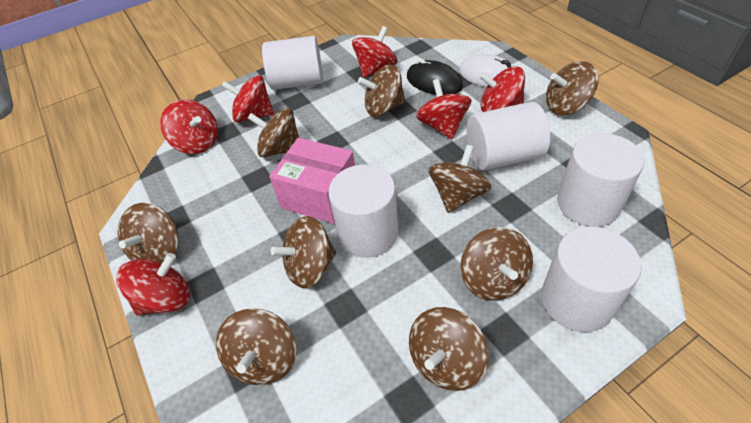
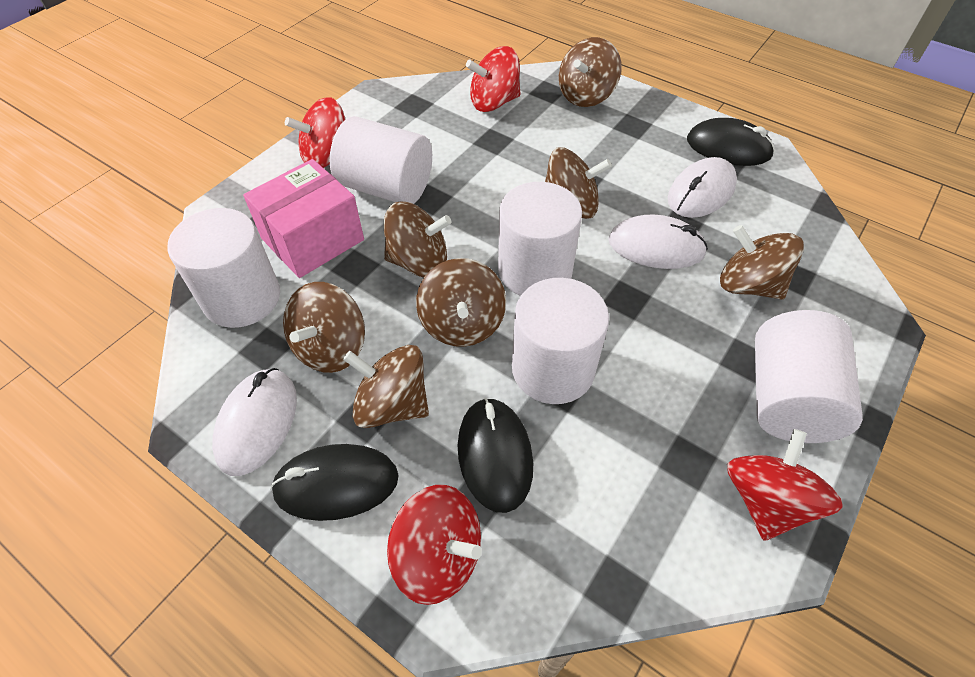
black mouse: 1 -> 3
brown spinning top: 9 -> 7
red spinning top: 6 -> 4
white mouse: 1 -> 3

